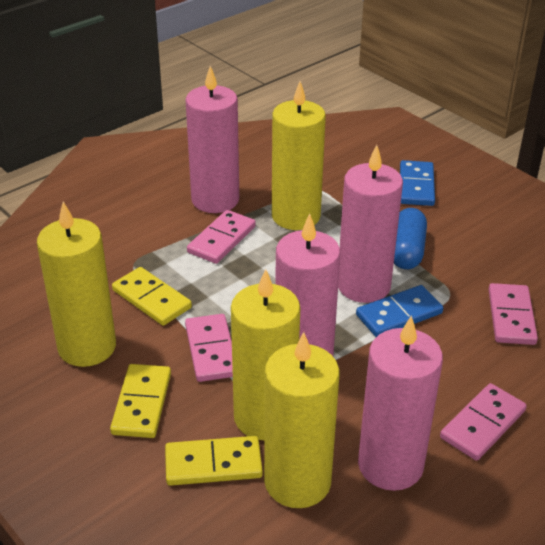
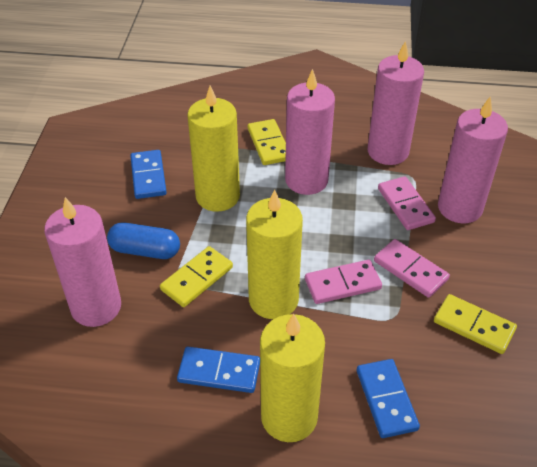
blue domino: 2 -> 3
pink domino: 4 -> 3
yellow candle: 4 -> 3

